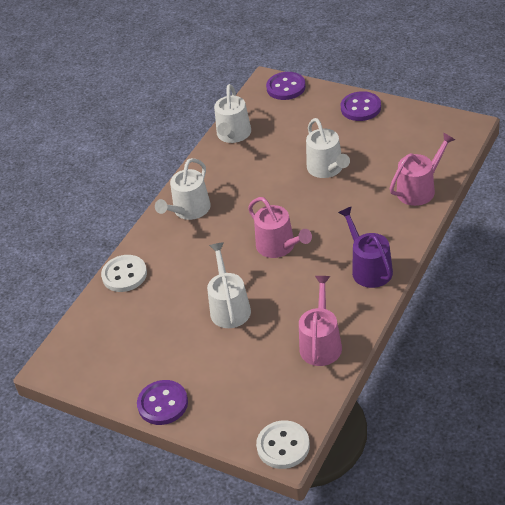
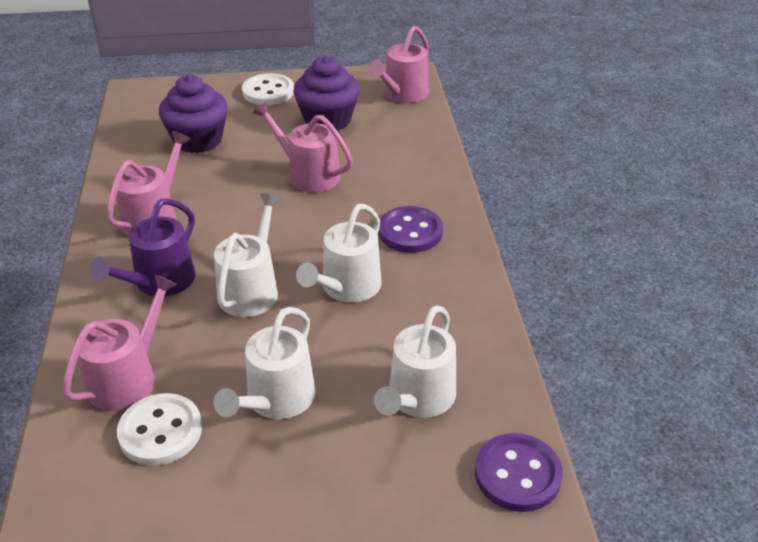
pink watering can: 3 -> 4
purple button: 3 -> 2
purple cupcake: 0 -> 2

